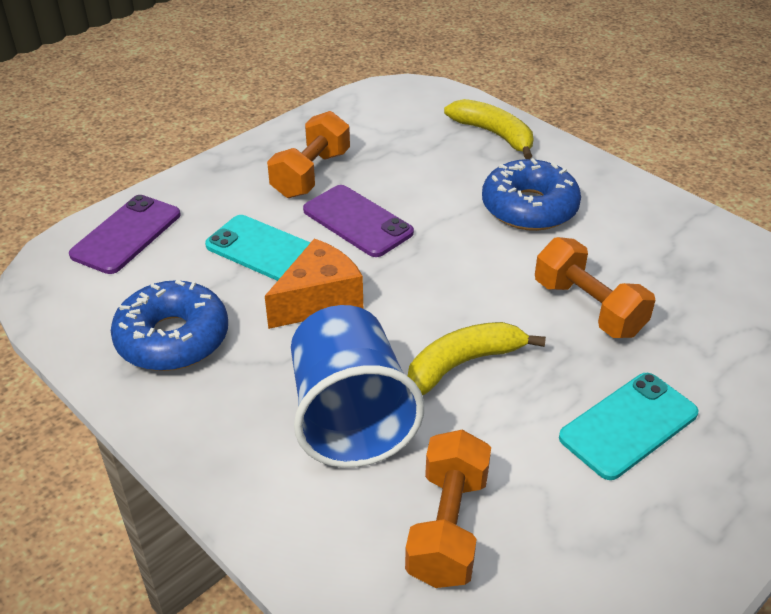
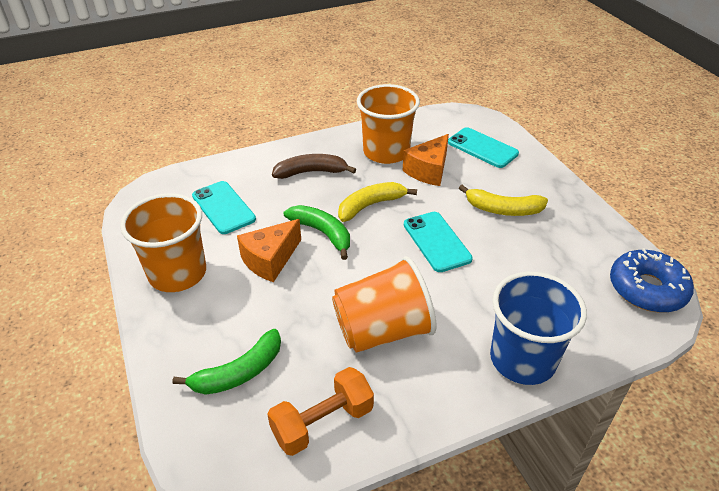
blue donut: 2 -> 1
brown banana: 0 -> 1
green banana: 0 -> 2
orange cheese: 1 -> 2
orange cup: 0 -> 3
orange dumbbell: 3 -> 1
purple phone: 2 -> 0
turquoise phone: 2 -> 3

